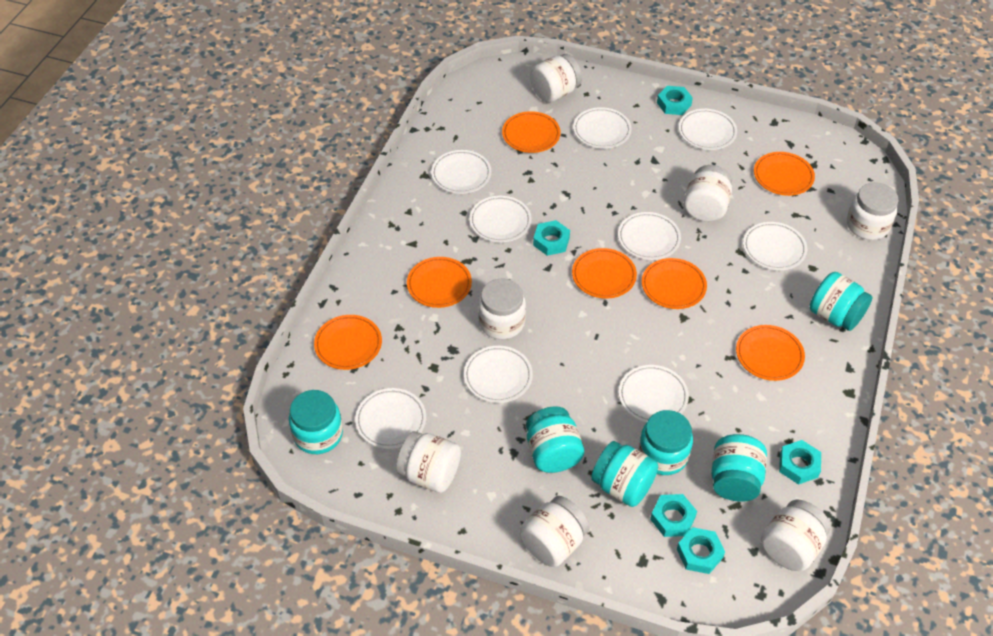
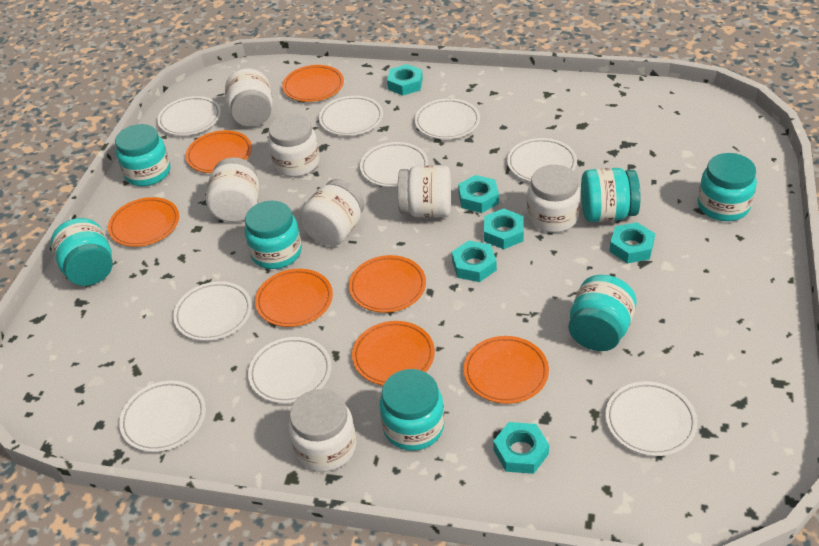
turquoise jar: 6 -> 7
turquoise nut: 5 -> 6

